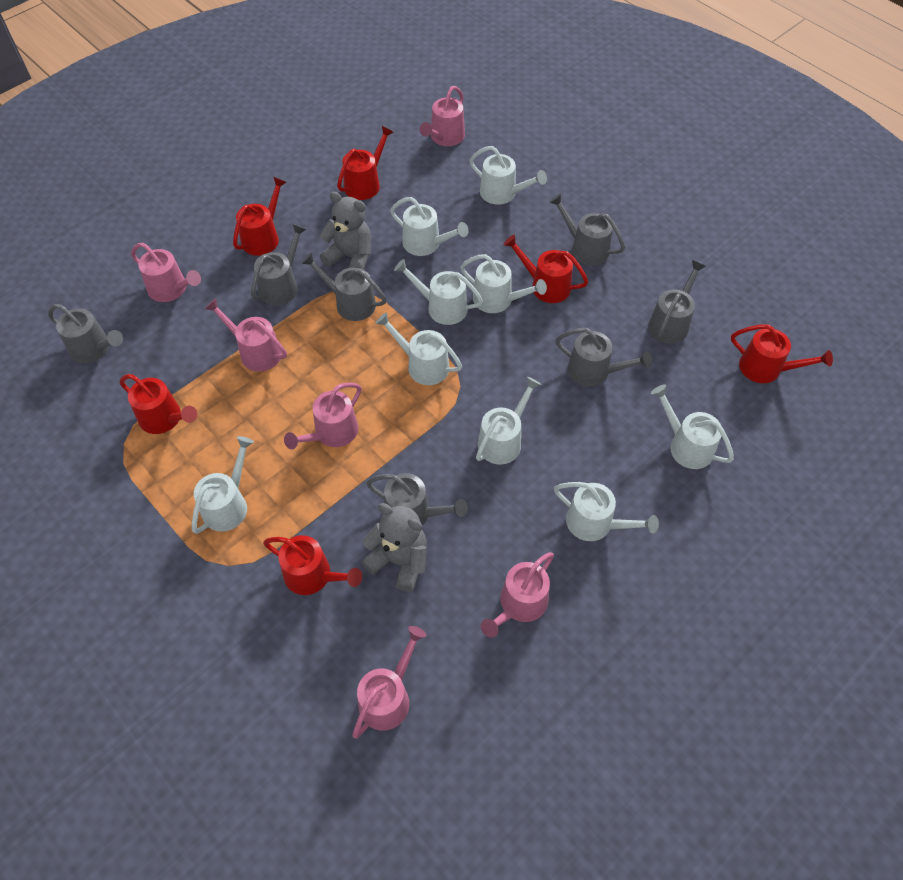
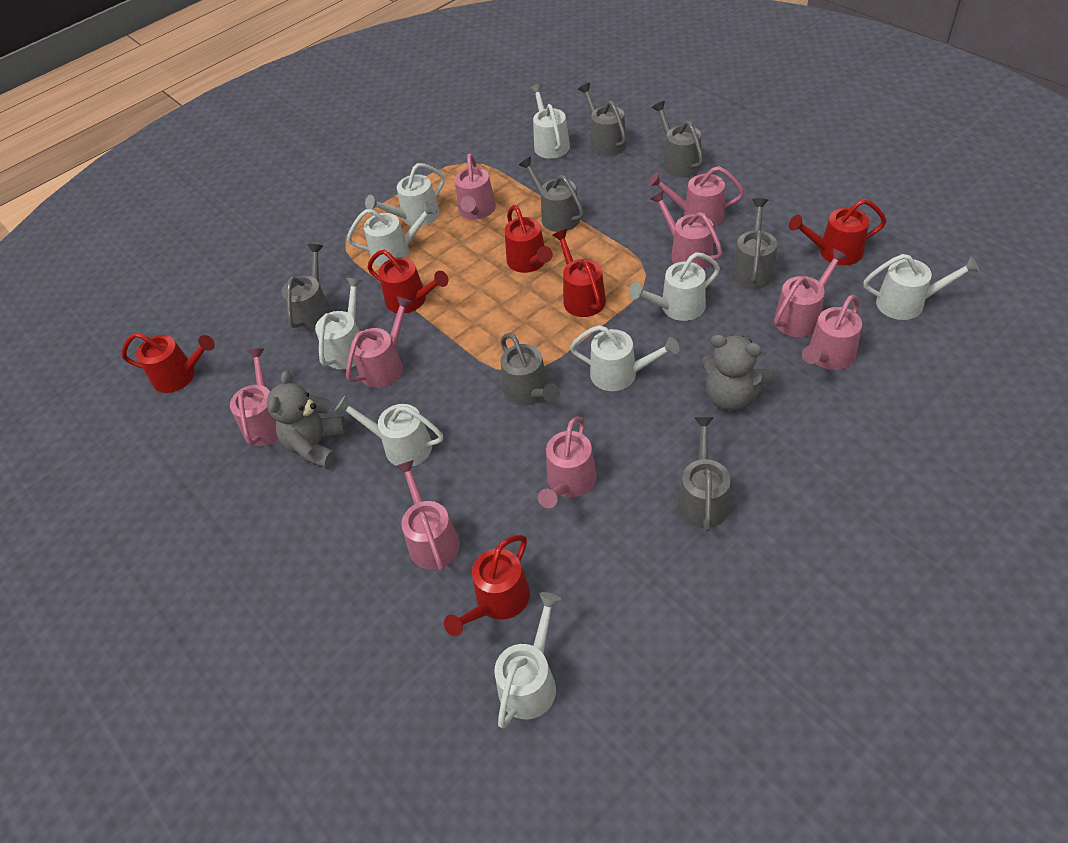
pink watering can: 6 -> 9

